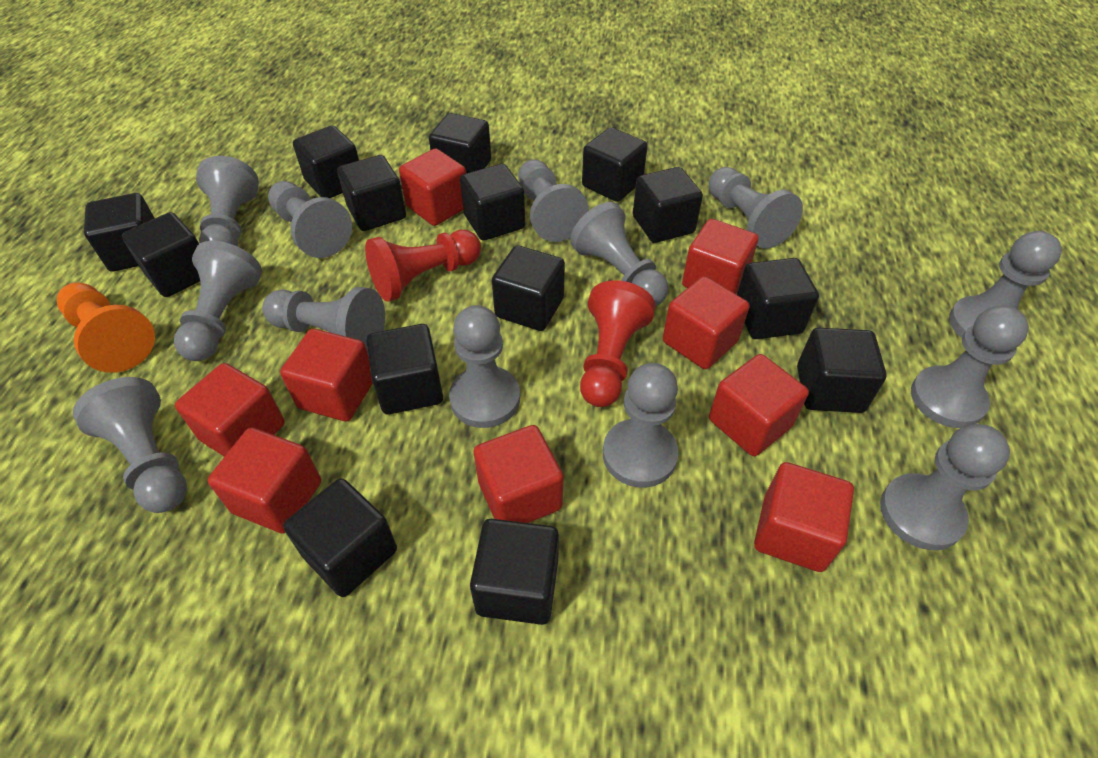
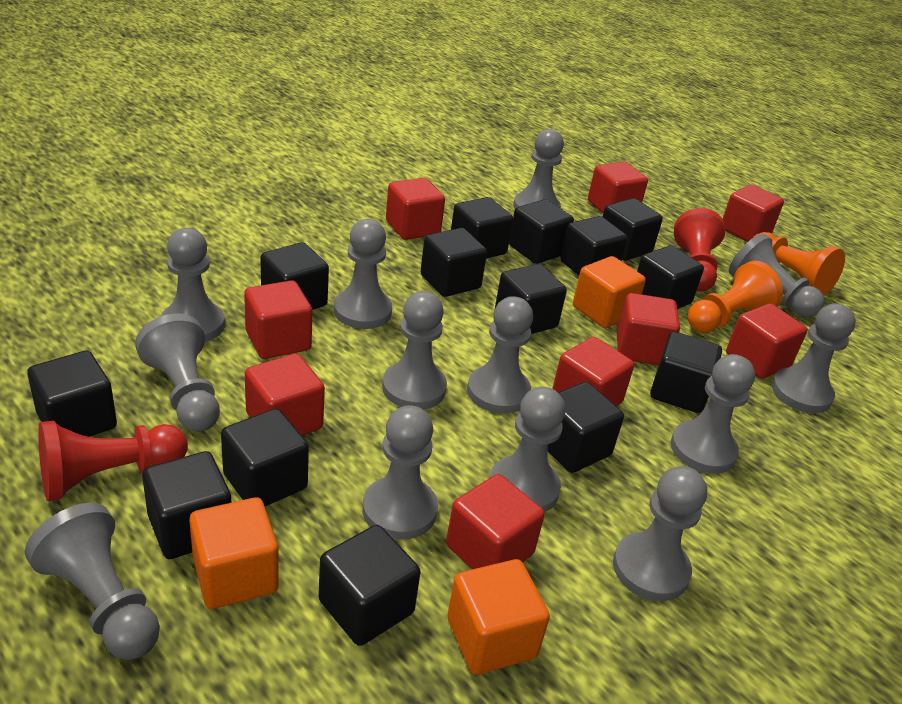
orange cube: 0 -> 3
orange pawn: 1 -> 2

